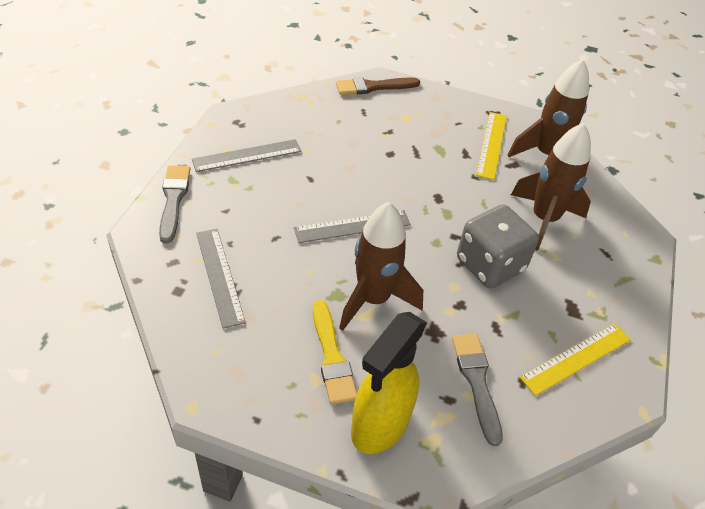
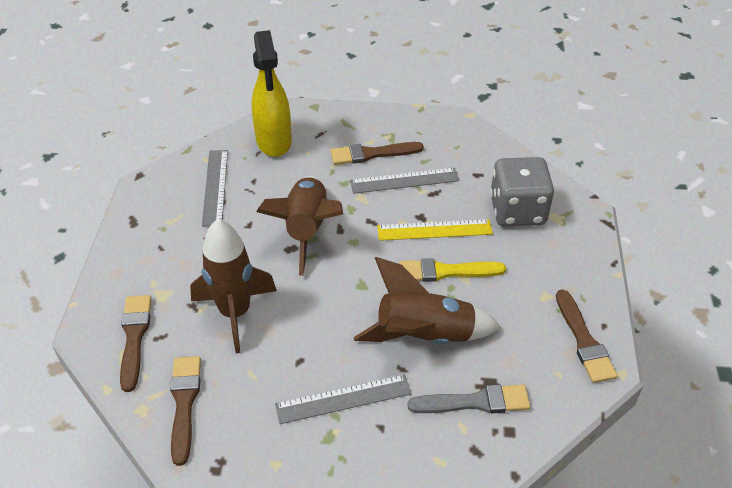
brown brush: 1 -> 4
grey brush: 2 -> 1
yellow ruler: 2 -> 1

